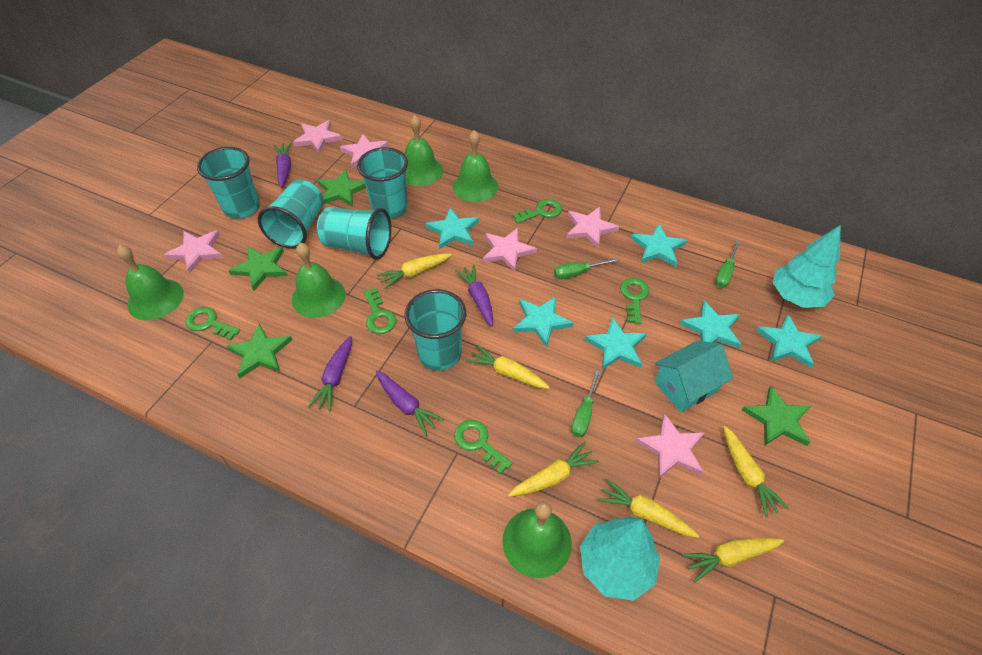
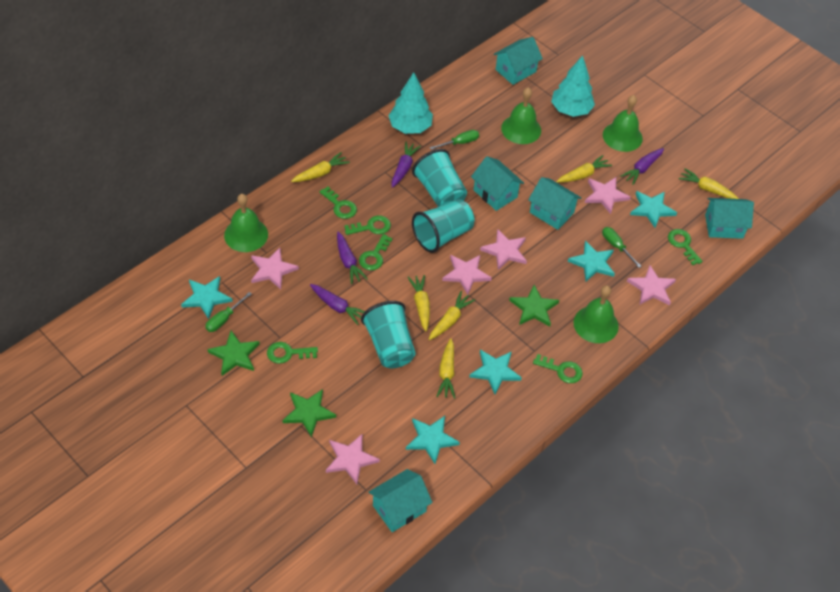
green bell: 5 -> 4
green key: 5 -> 6
green star: 4 -> 3
turquoise cup: 5 -> 3
turquoise house: 1 -> 5
turquoise star: 6 -> 5

